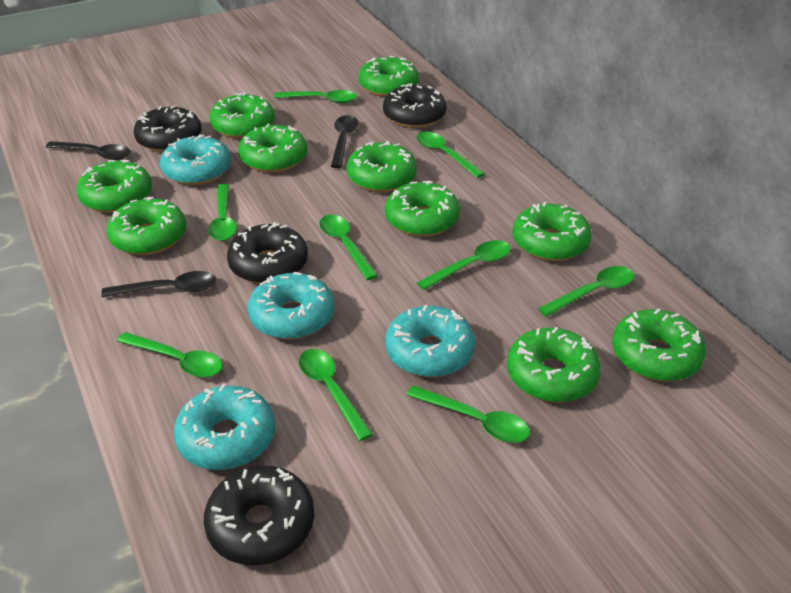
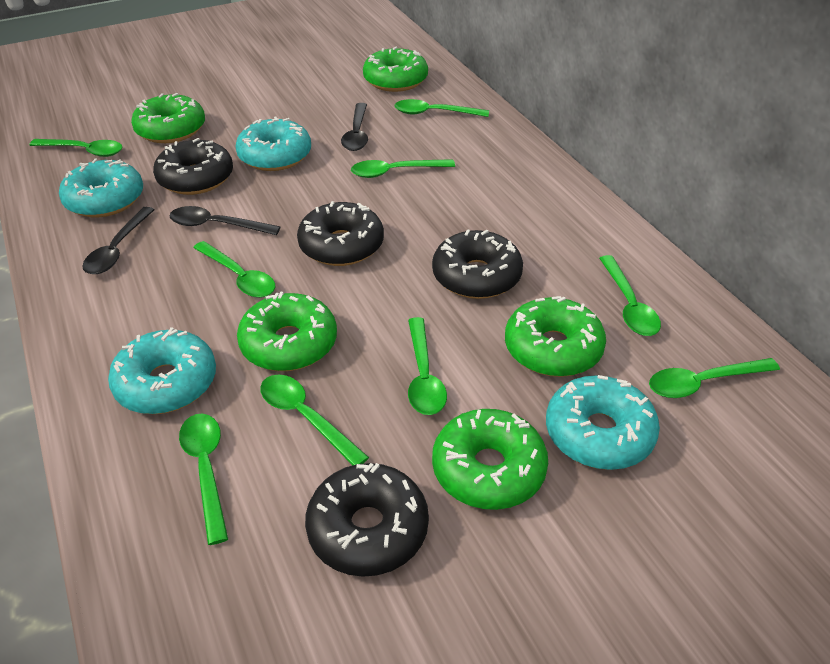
green donut: 10 -> 5

